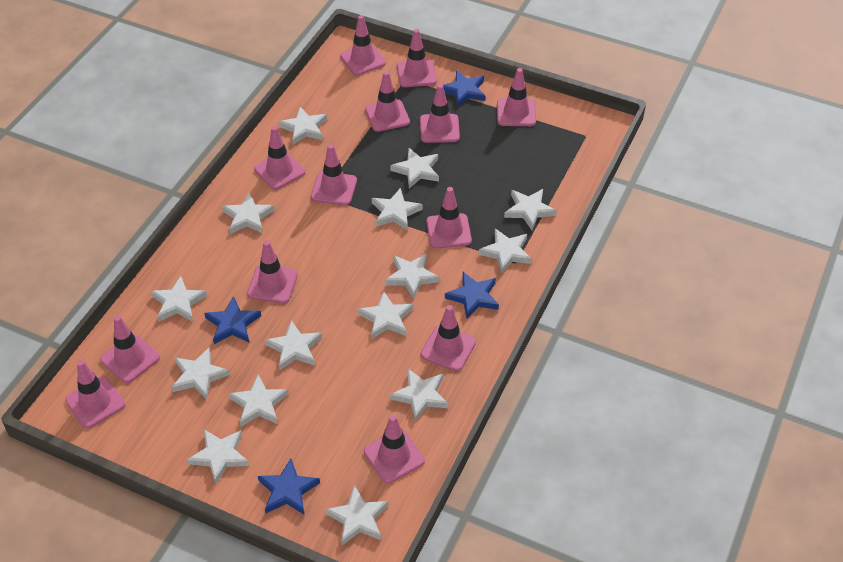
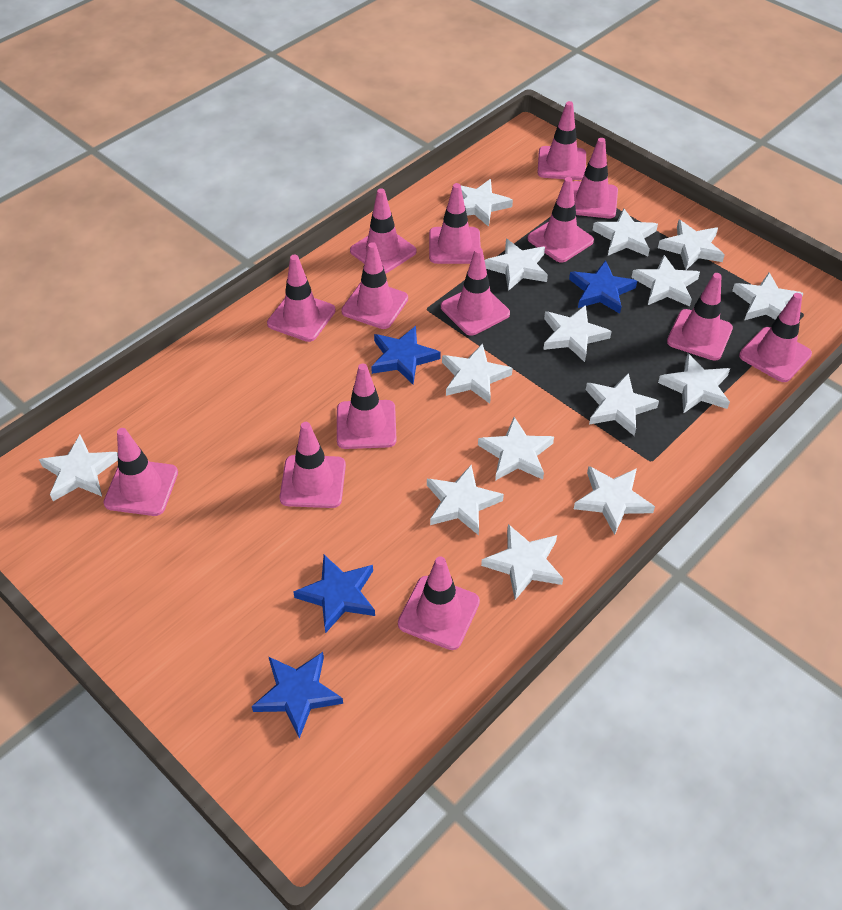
pink traffic cone: 13 -> 14

